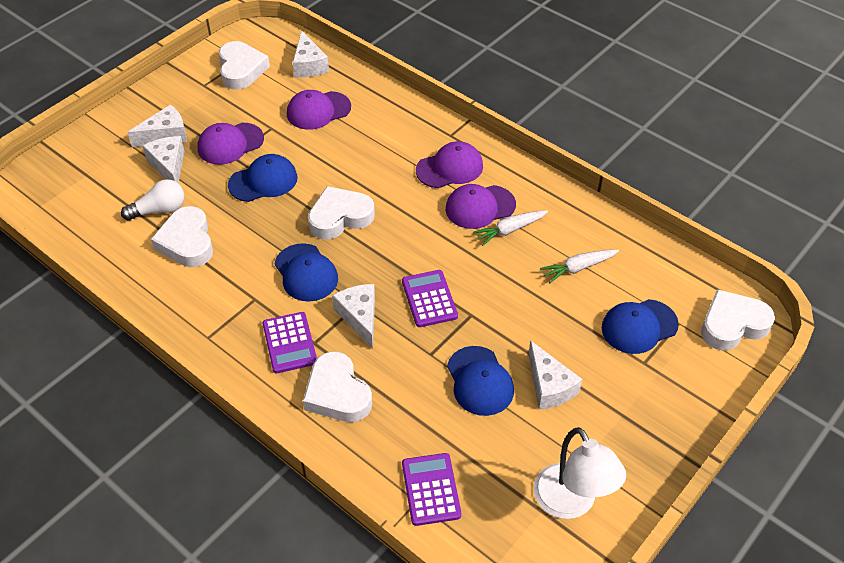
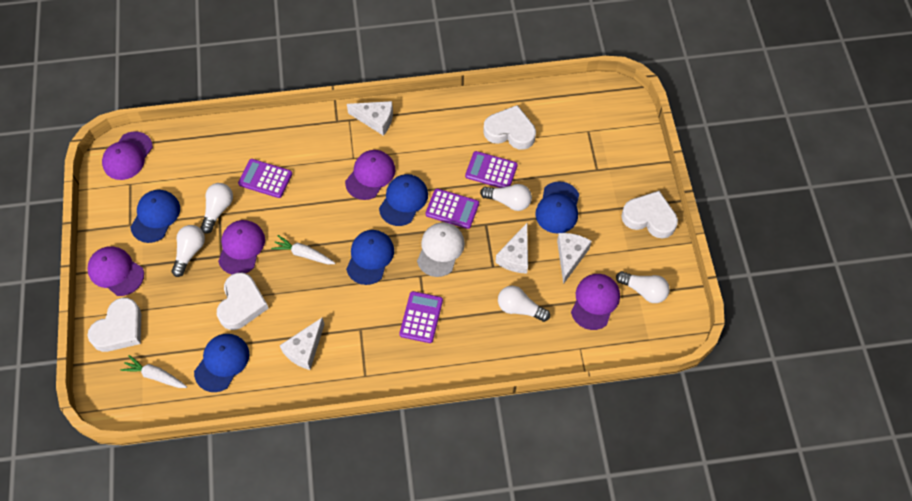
blue cap: 4 -> 5
purple calculator: 3 -> 4
purple cap: 4 -> 5
white cap: 0 -> 1
white cheese: 5 -> 4
white heart: 5 -> 4
white lamp: 1 -> 0
white light bulb: 1 -> 5

